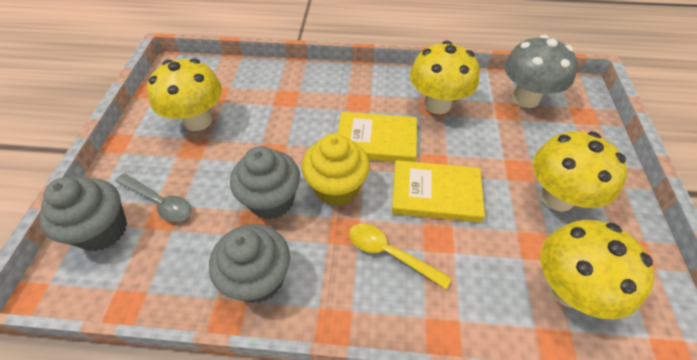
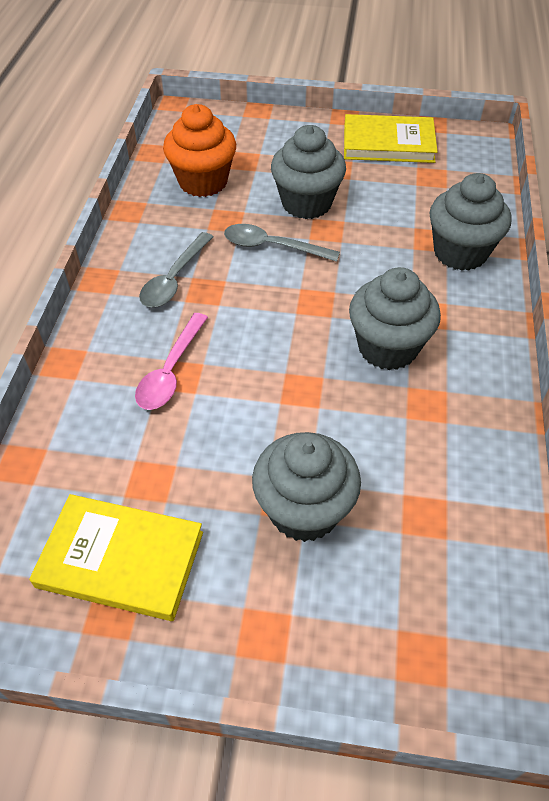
grey cupcake: 3 -> 4
grey mushroom: 1 -> 0
grey spoon: 1 -> 2
orange cupcake: 0 -> 1
pink spoon: 0 -> 1
yellow cupcake: 1 -> 0
yellow mushroom: 4 -> 0
yellow spoon: 1 -> 0

